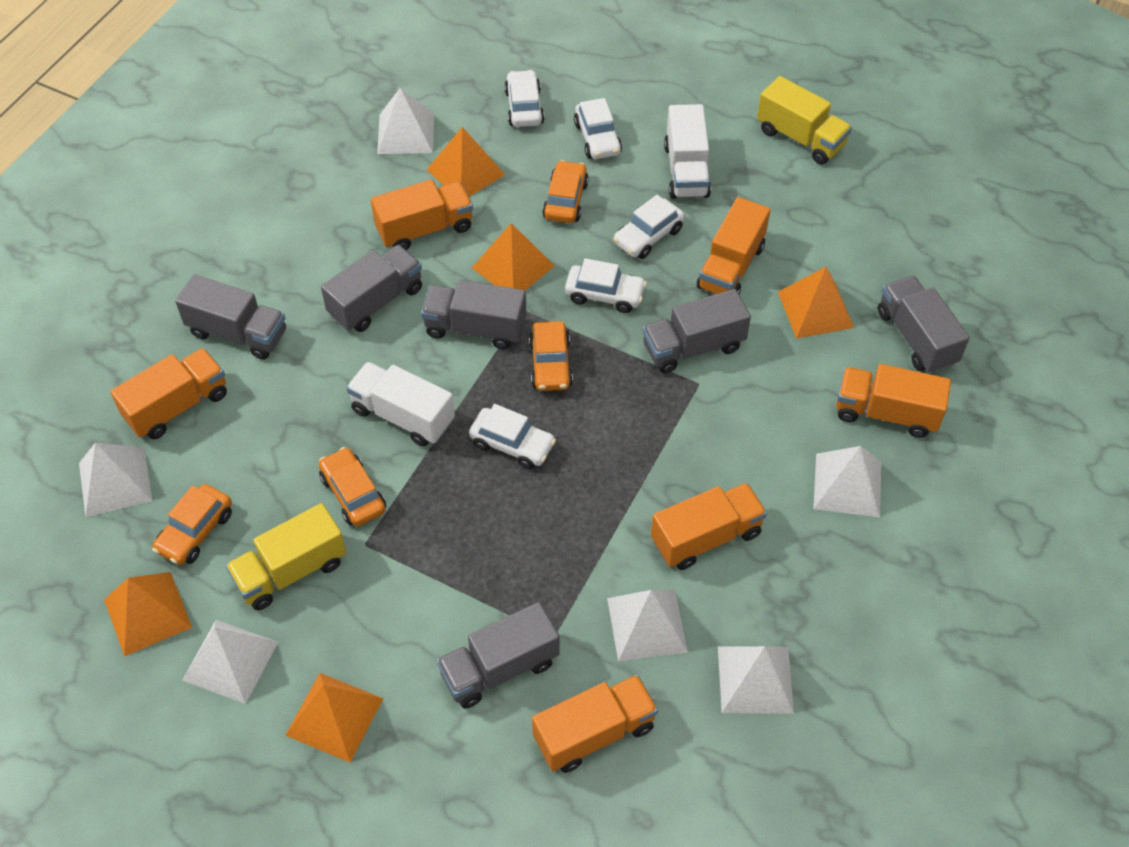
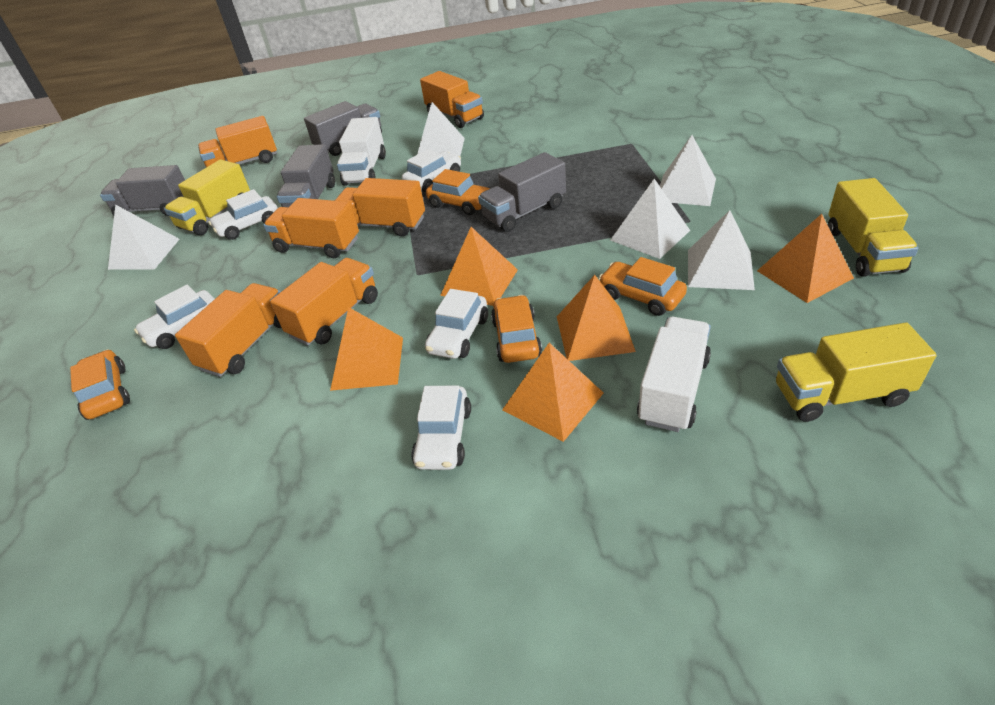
grey truck: 6 -> 4
white pyramid: 6 -> 5
yellow truck: 2 -> 3

